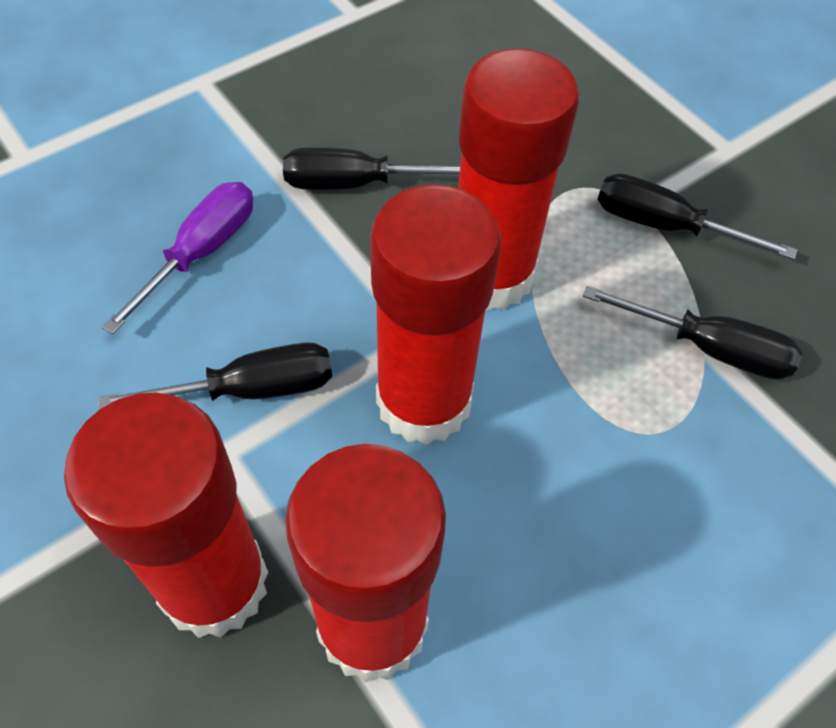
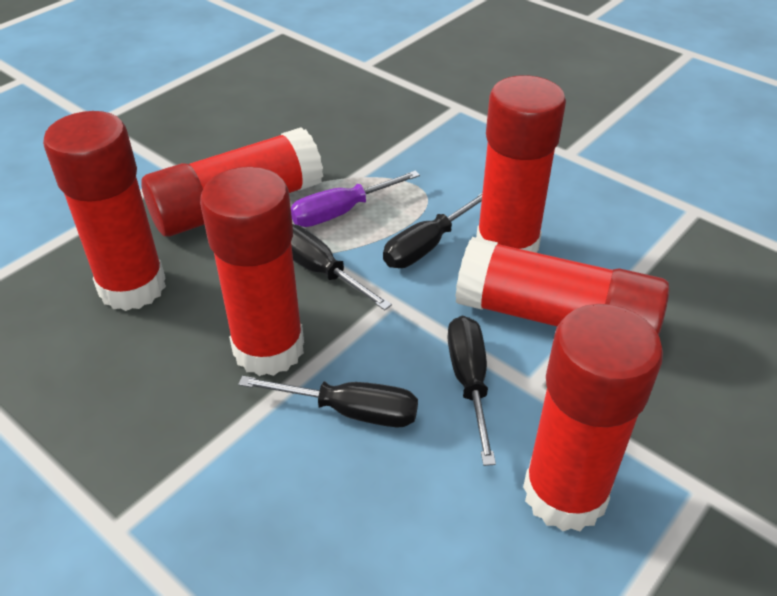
red glue stick: 4 -> 6

